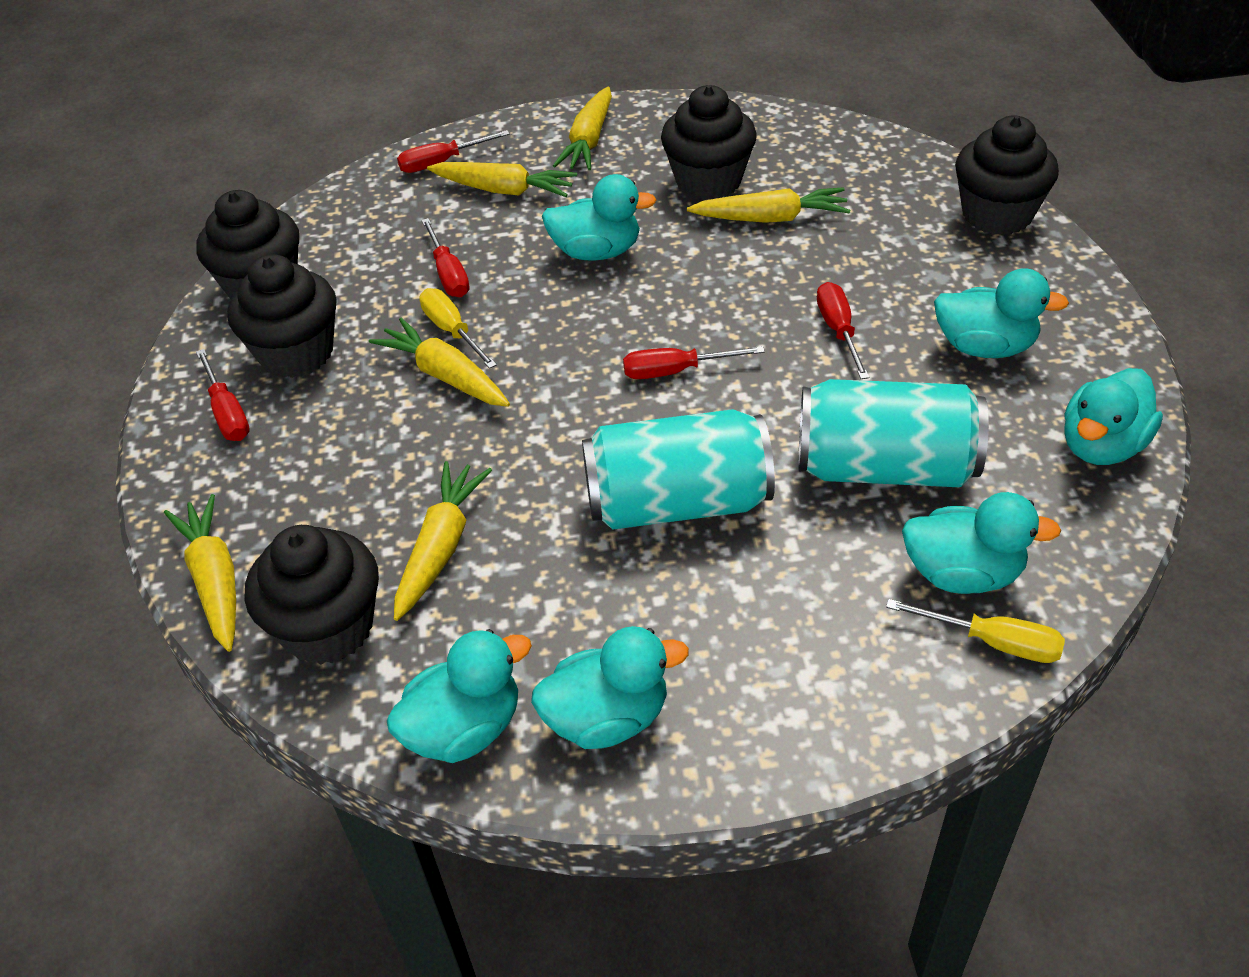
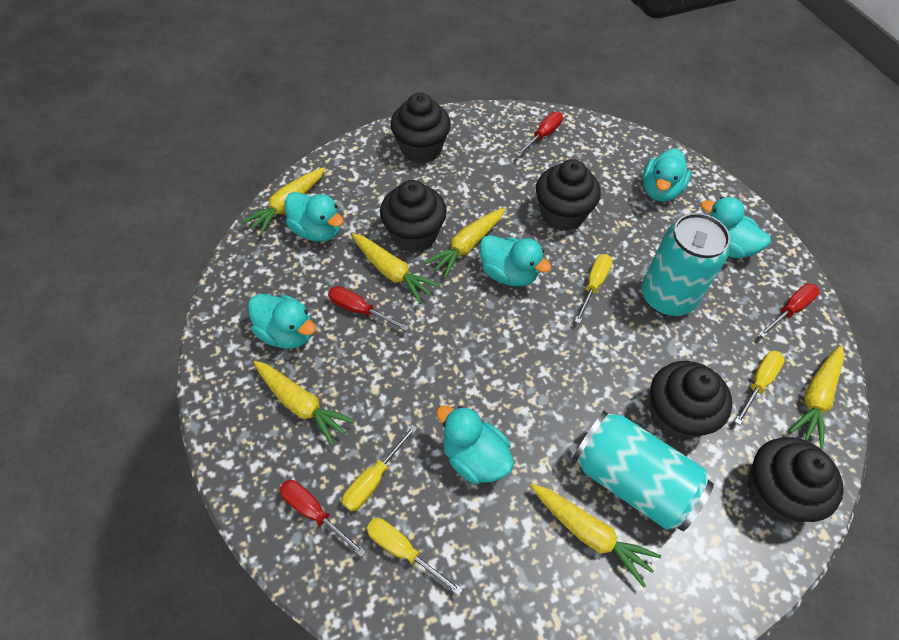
red screwdriver: 5 -> 4
yellow screwdriver: 2 -> 4

